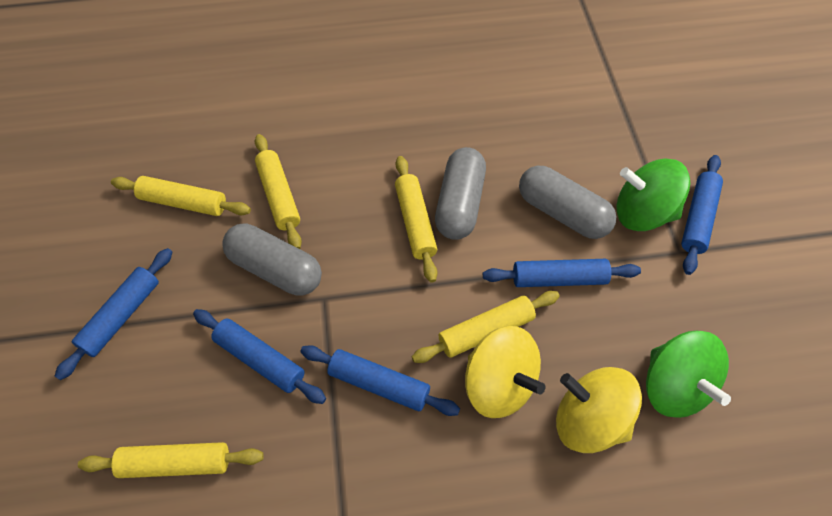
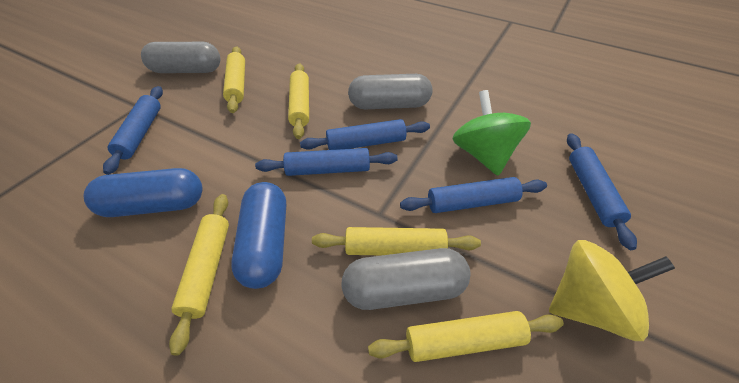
blue capsule: 0 -> 2
green spinning top: 2 -> 1
yellow spinning top: 2 -> 1

